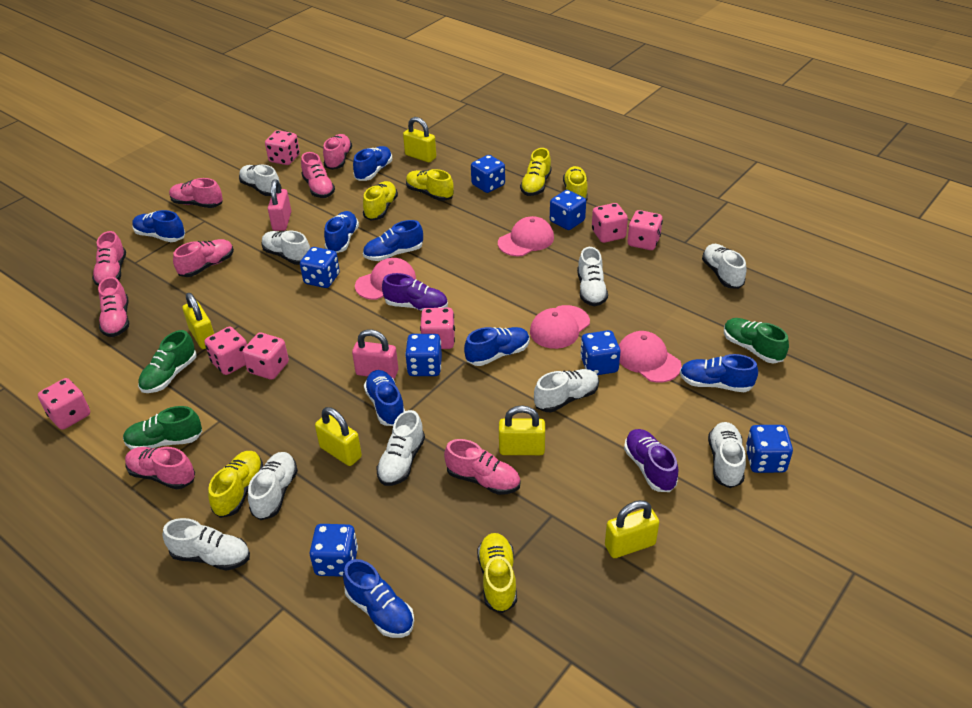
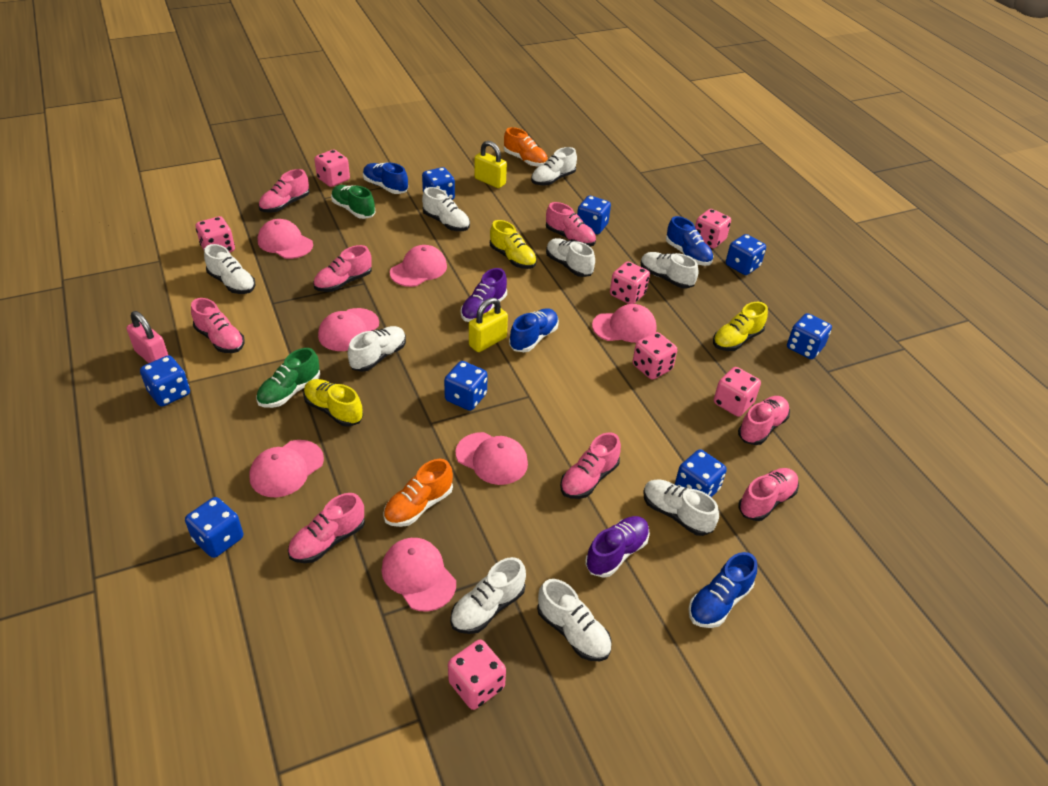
blue dice: 7 -> 8
blue shoe: 8 -> 4
green shoe: 3 -> 2
orange shoe: 0 -> 2
pink cap: 4 -> 7
pink padlock: 2 -> 1
yellow padlock: 5 -> 2
yellow shoe: 6 -> 3

